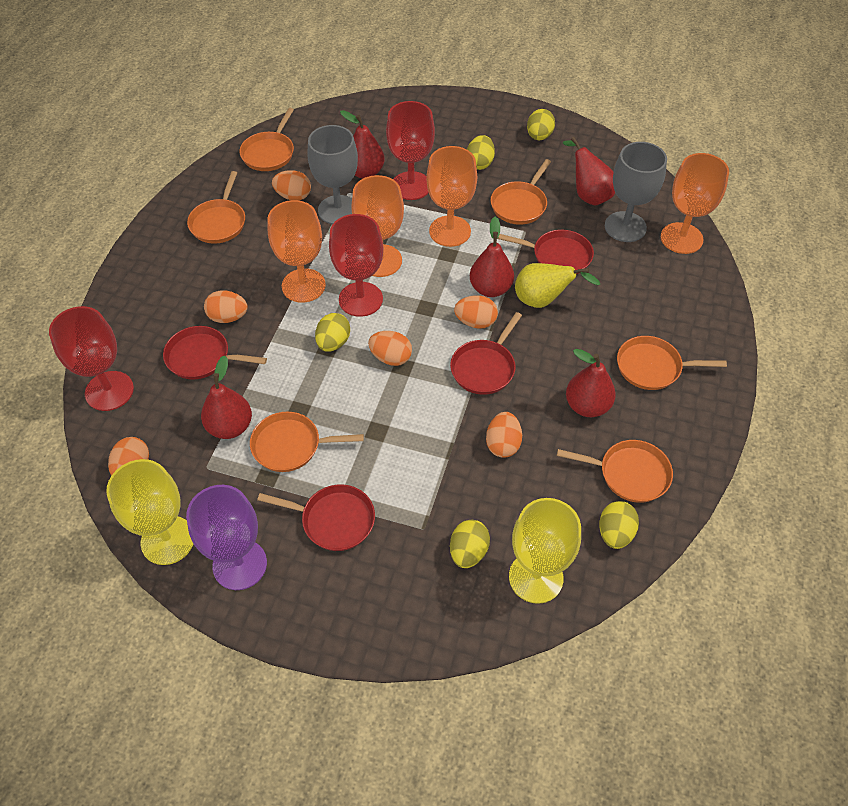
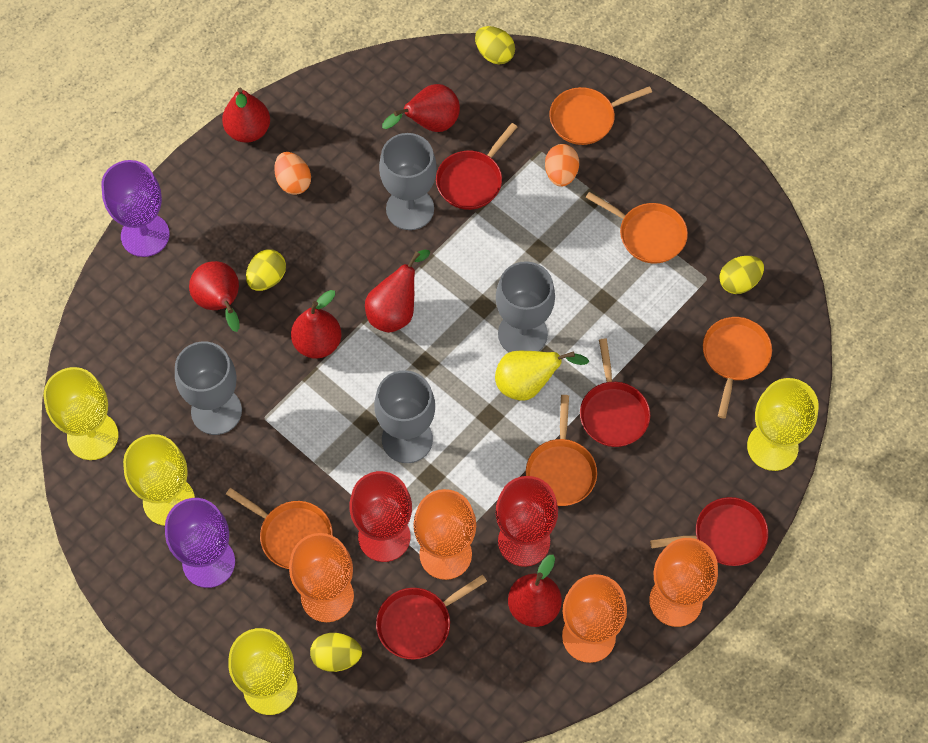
grey goblet: 2 -> 4
orange egg: 6 -> 2
orange pan: 6 -> 5
purple goblet: 1 -> 2
red goblet: 3 -> 2
red pear: 5 -> 6
yellow egg: 5 -> 4
yellow goblet: 2 -> 4

